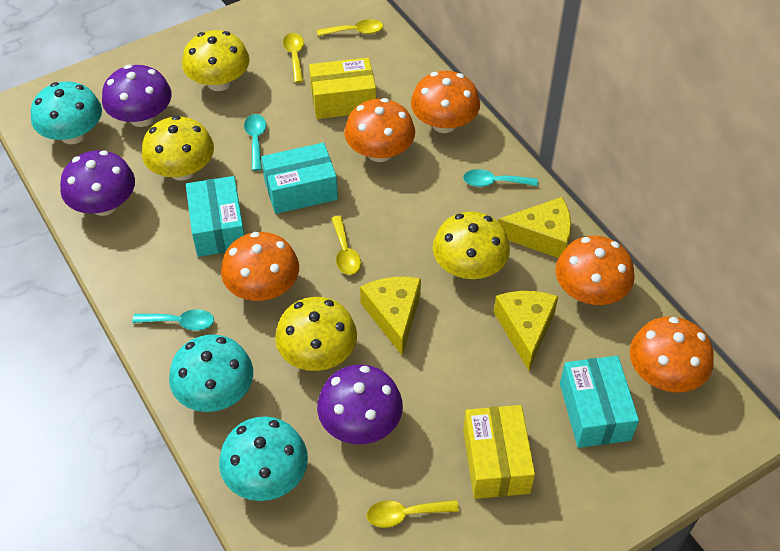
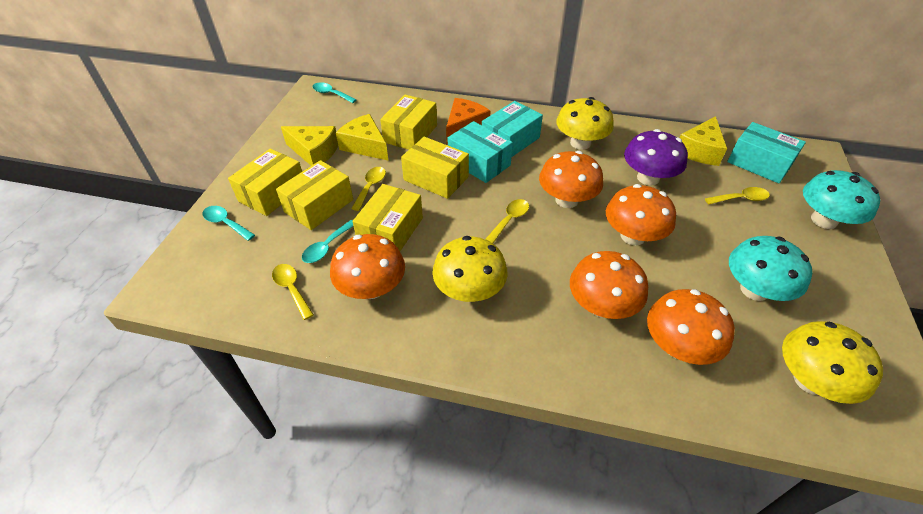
orange cheese: 0 -> 1
purple mushroom: 3 -> 1
turquoise mushroom: 3 -> 2
yellow box: 2 -> 5
yellow mushroom: 4 -> 3

